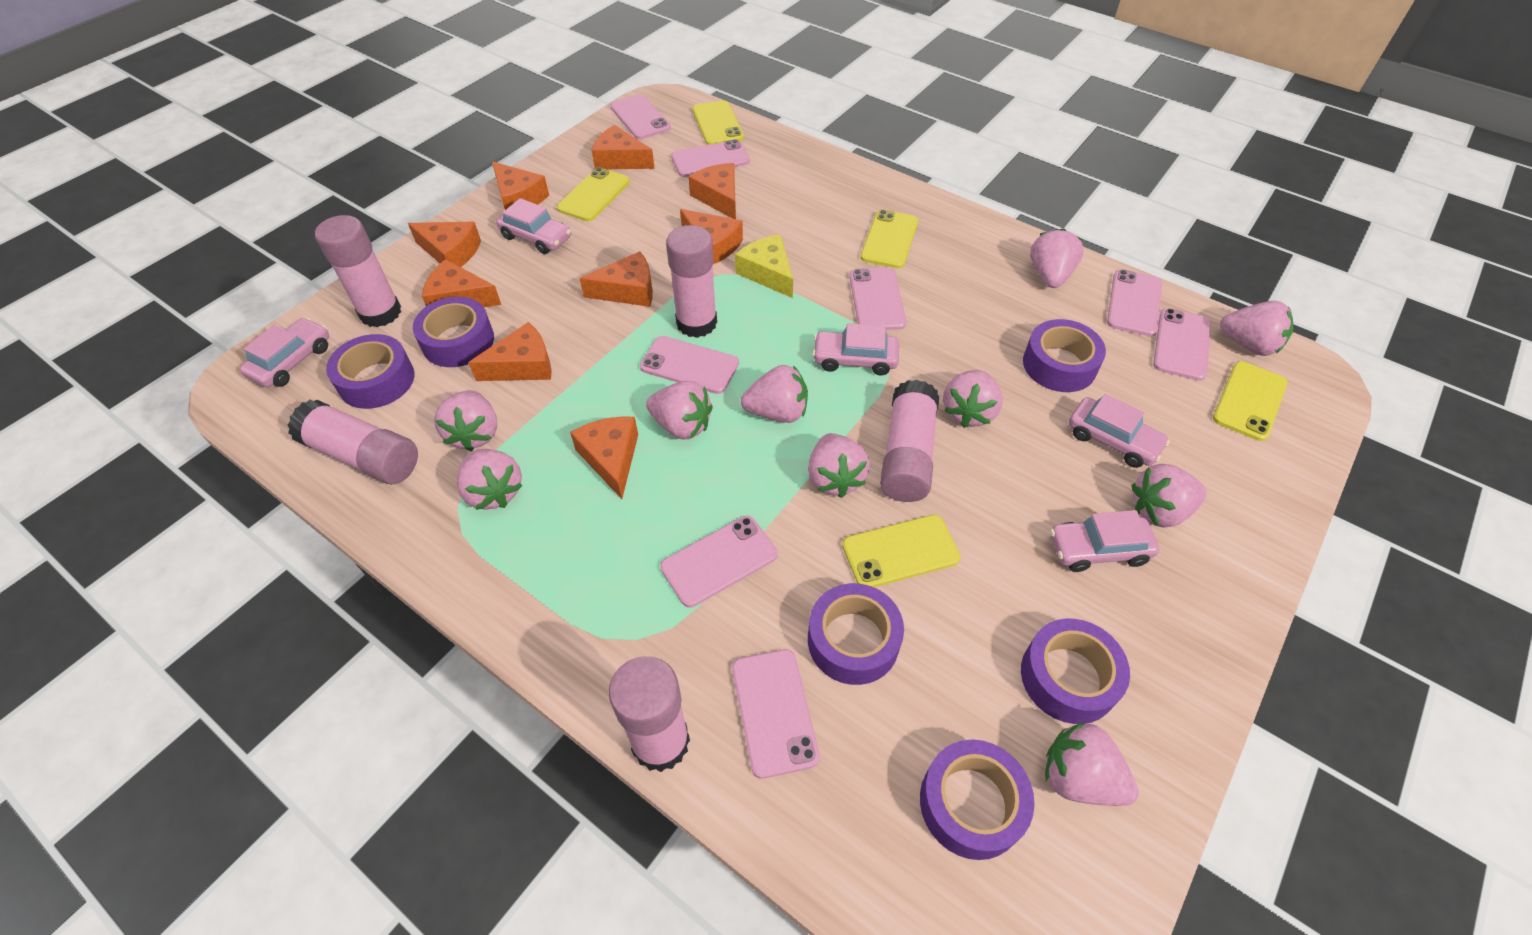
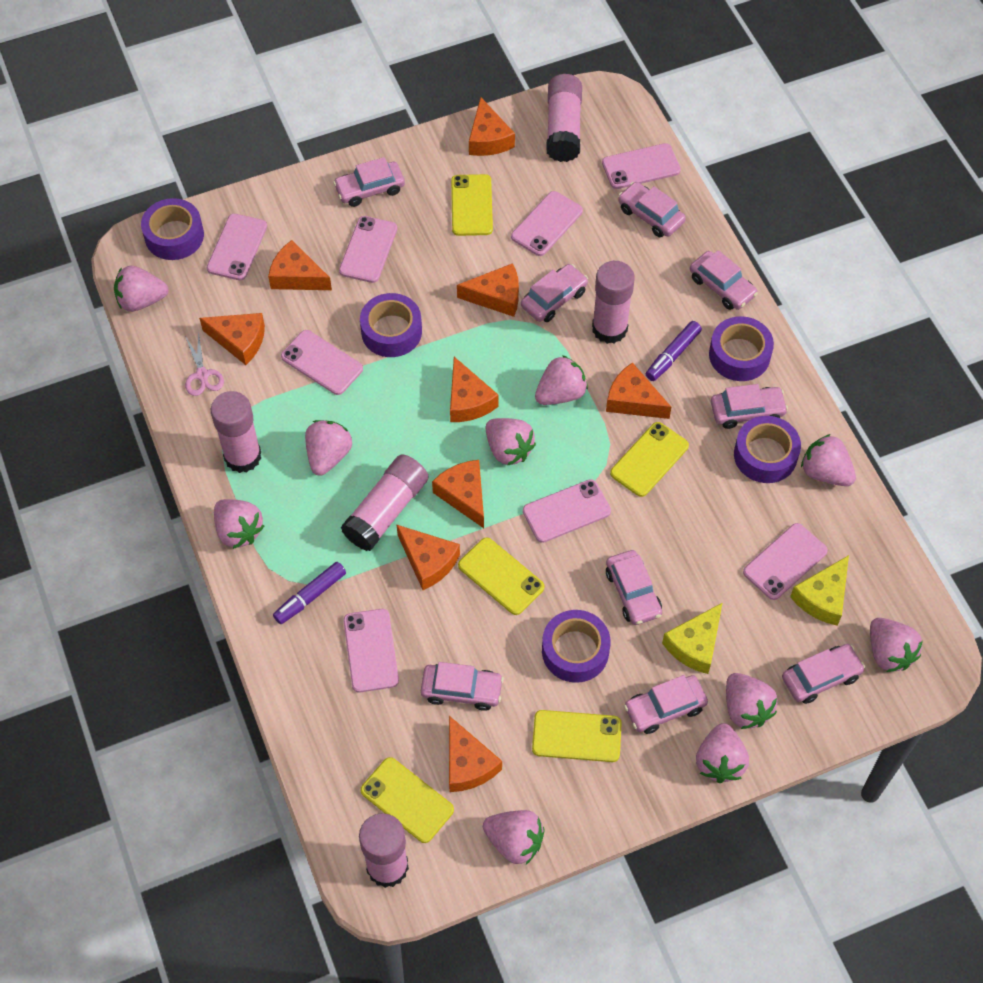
pink car: 5 -> 9
pink scissors: 0 -> 1
purple marker: 0 -> 2
purple tape: 6 -> 5
yellow cheese: 1 -> 2

